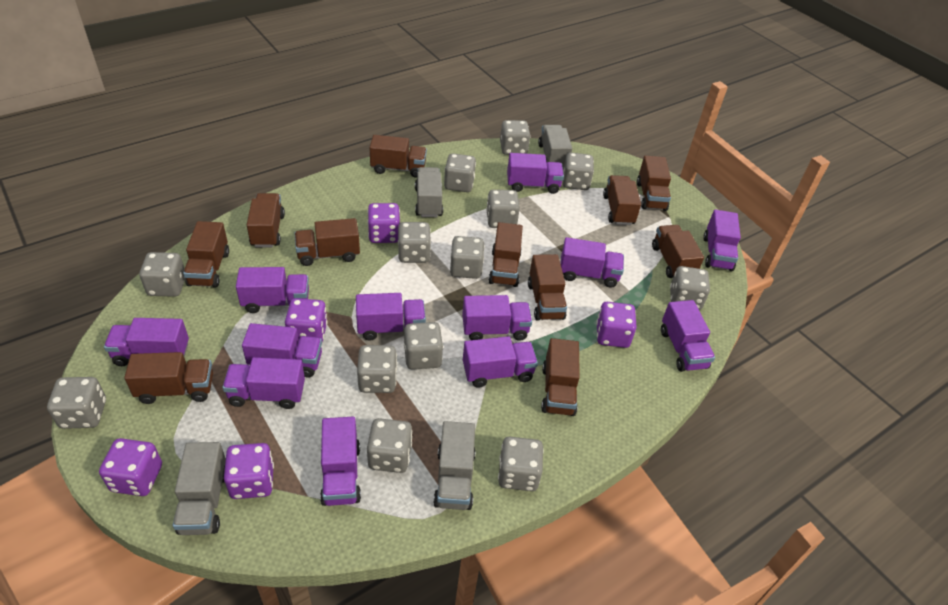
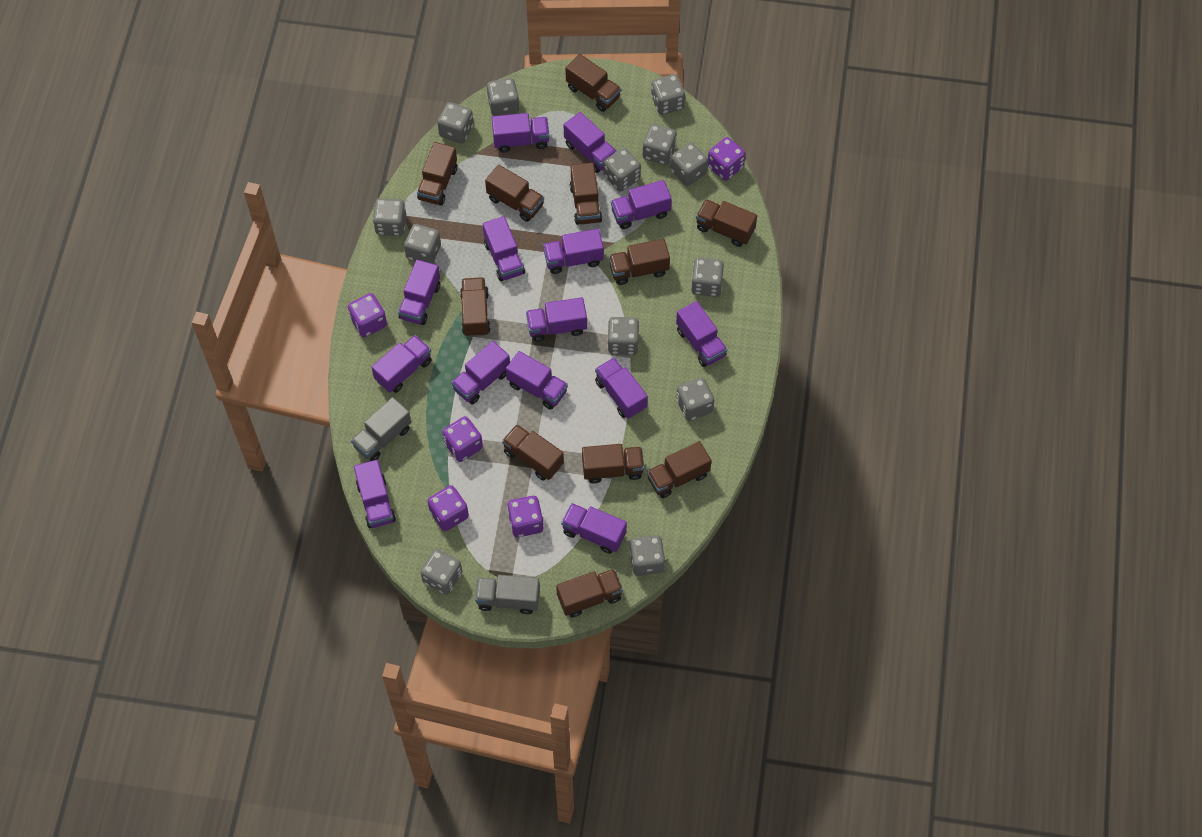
grey truck: 4 -> 2
purple truck: 12 -> 14

